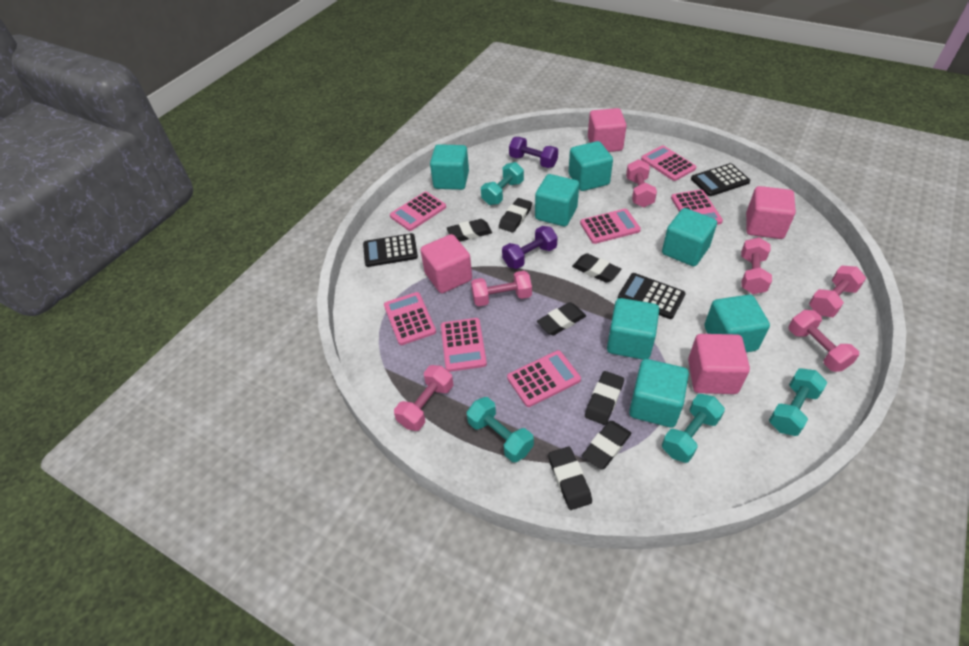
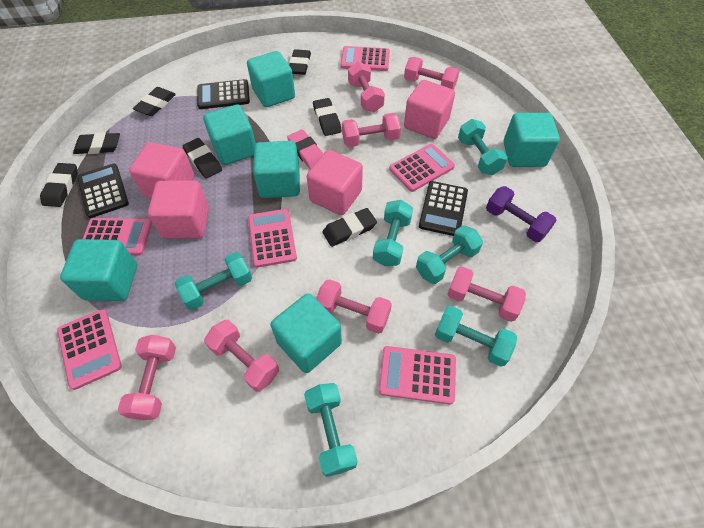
pink calculator: 7 -> 6
pink dumbbell: 6 -> 7
pink eraser: 0 -> 1
purple dumbbell: 2 -> 1
turquoise cube: 7 -> 6
turquoise dumbbell: 4 -> 6

